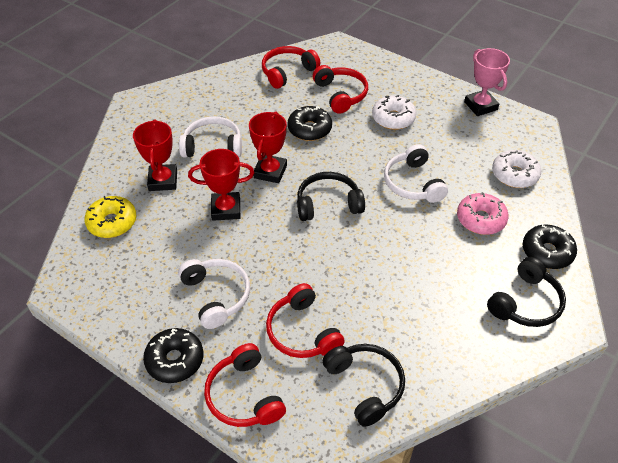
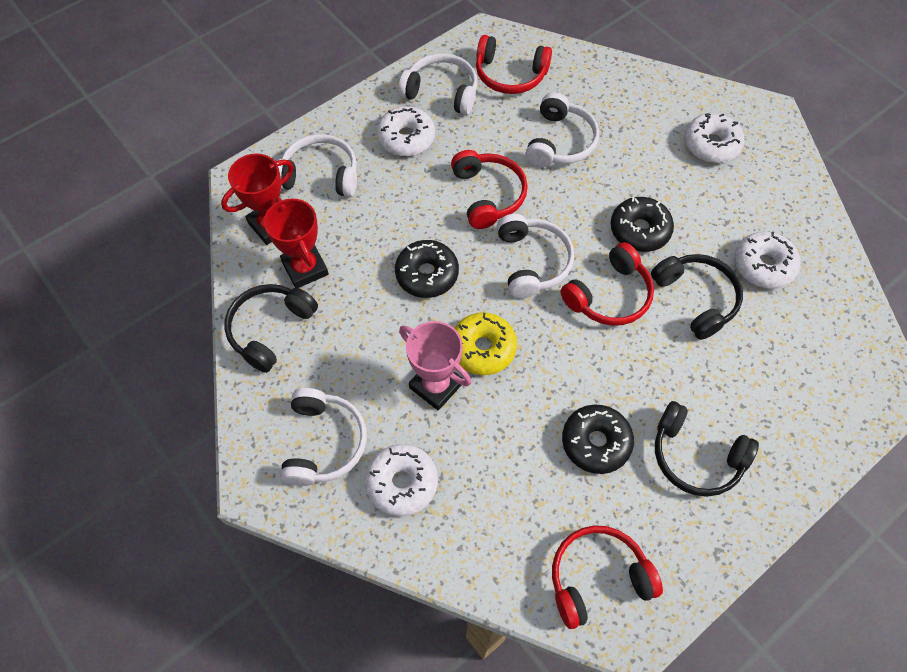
pink donut: 1 -> 0
red trophy: 3 -> 2
white donut: 2 -> 4
white headphones: 3 -> 5

